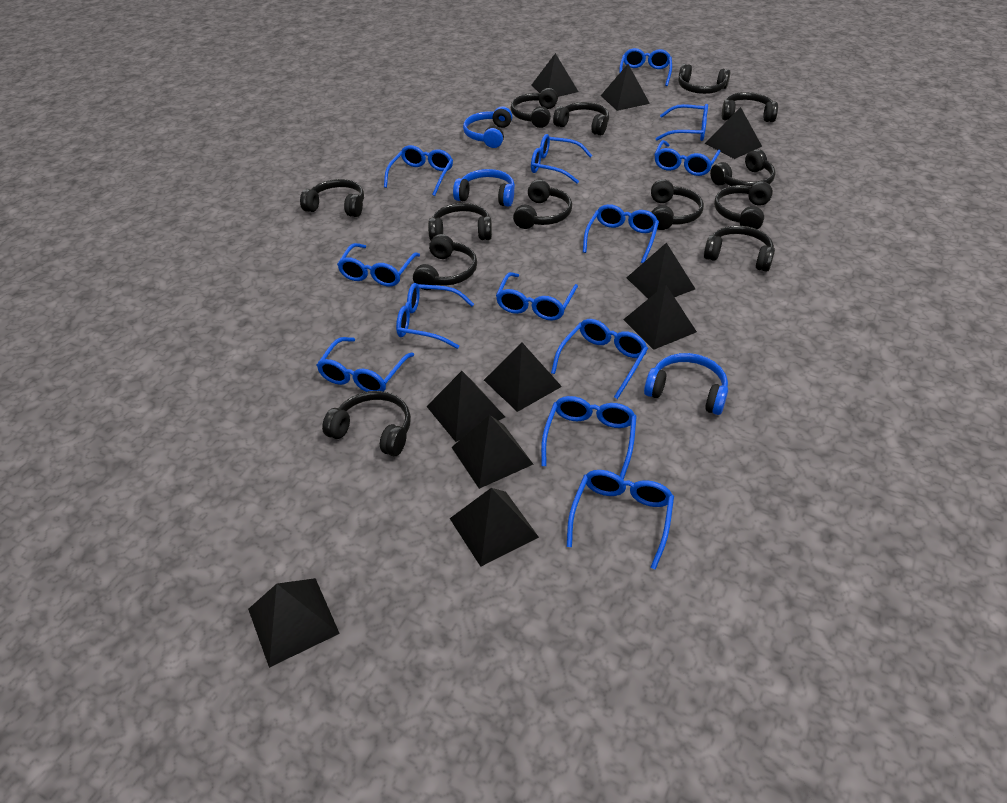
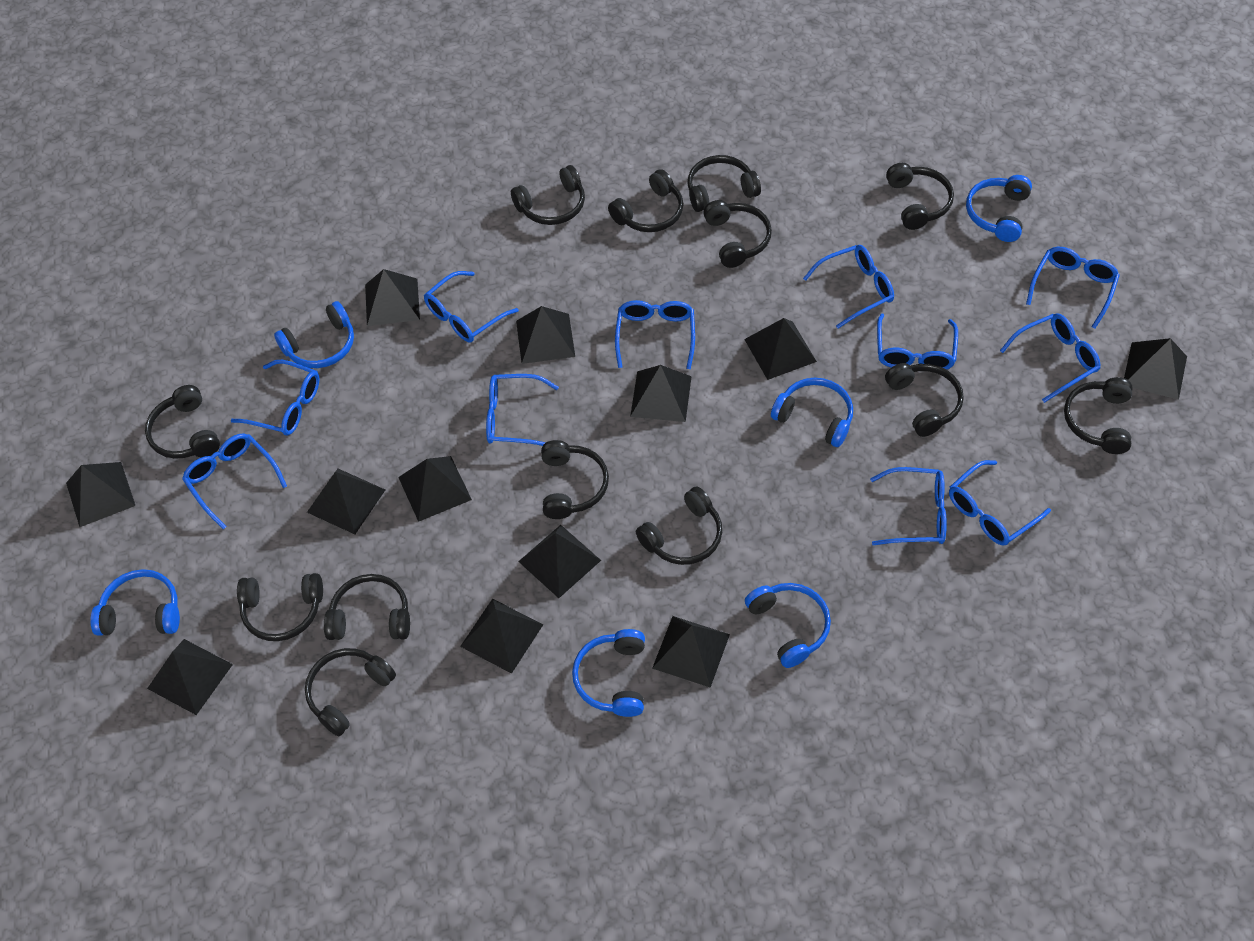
black pyramid: 10 -> 12
blue glasses: 13 -> 11
blue headphones: 3 -> 6

